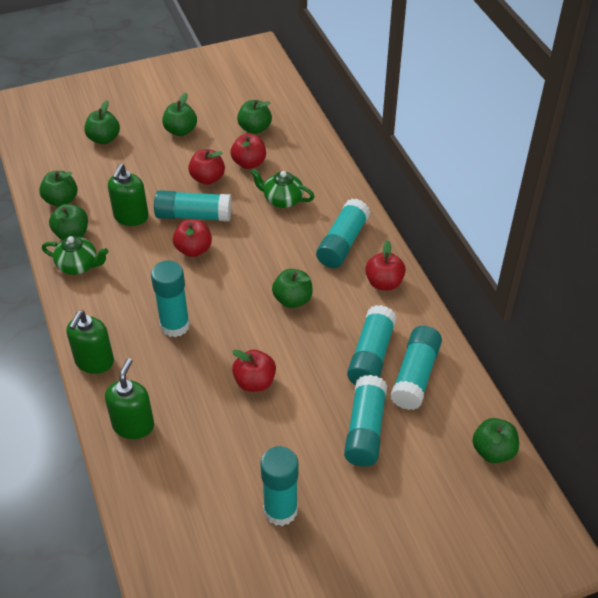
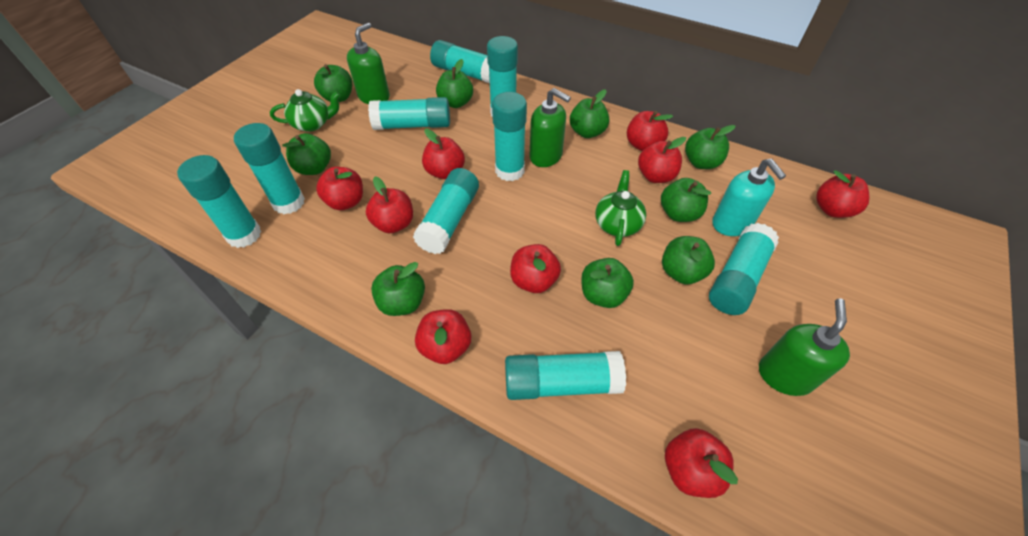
green apple: 7 -> 9
red apple: 5 -> 9
turquoise glue stick: 7 -> 9
turquoise soap dispenser: 0 -> 1

